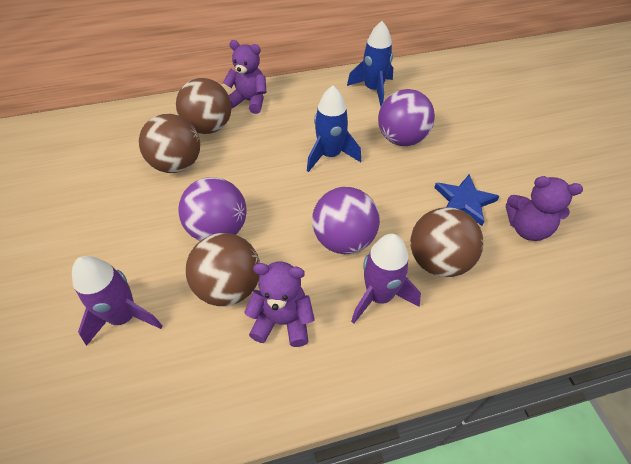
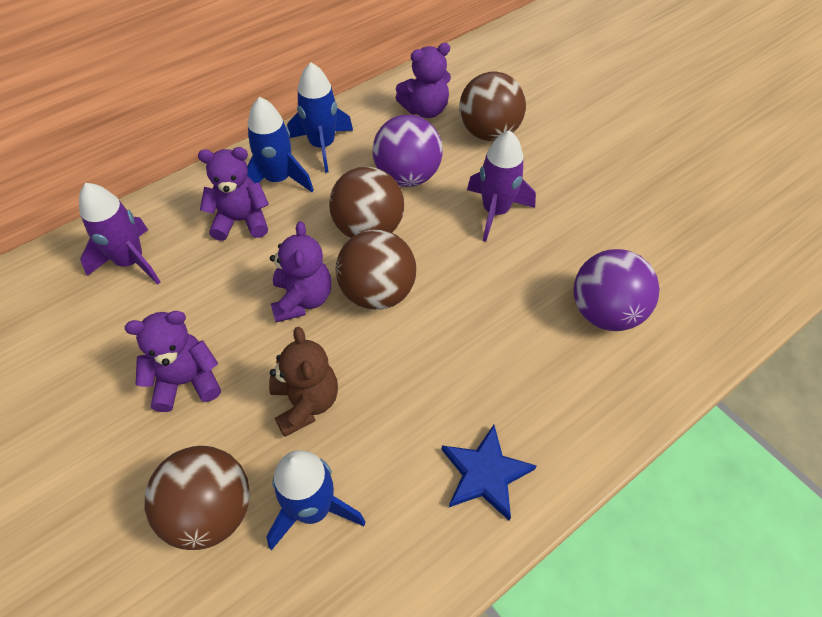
blue rocket: 2 -> 3
brown teddy bear: 0 -> 1
purple ball: 3 -> 2
purple teddy bear: 3 -> 4

